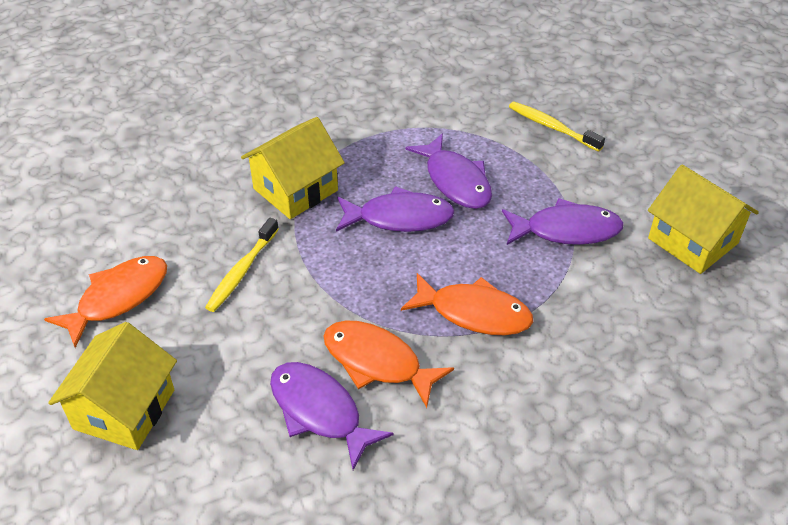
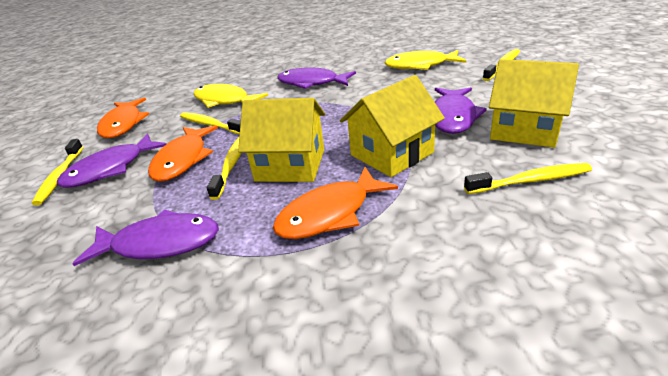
yellow fish: 0 -> 2
yellow toothbrush: 2 -> 5

